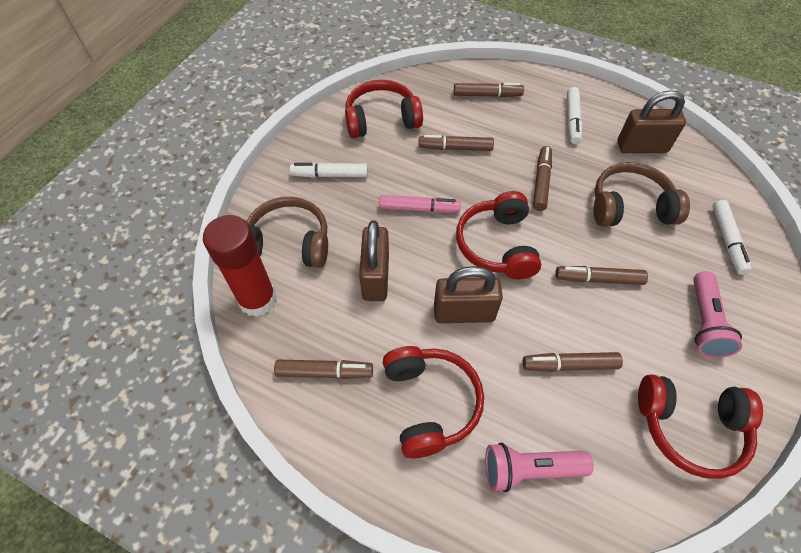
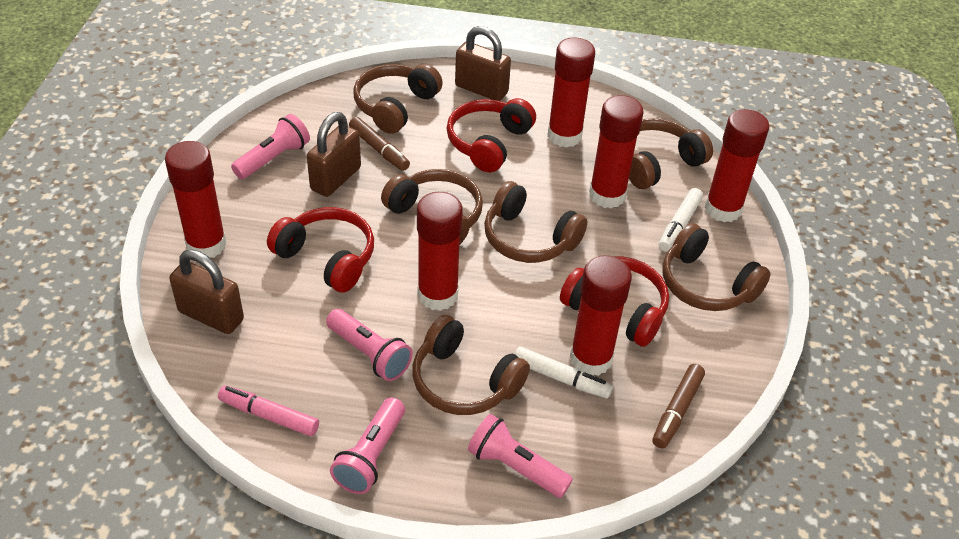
brown headphones: 2 -> 6
brown marker: 6 -> 2
pink flashlight: 2 -> 4
red glue stick: 1 -> 6
red headphones: 4 -> 3
white marker: 3 -> 2

